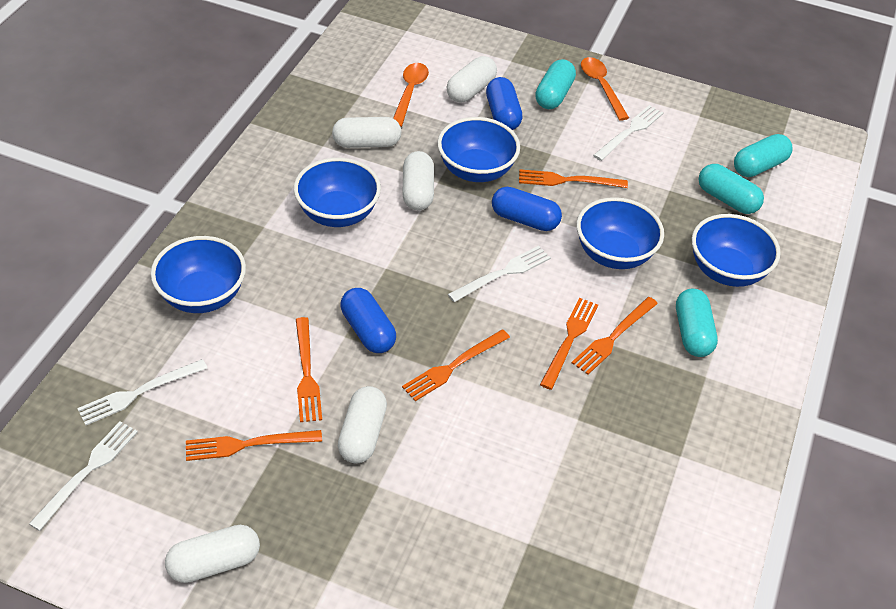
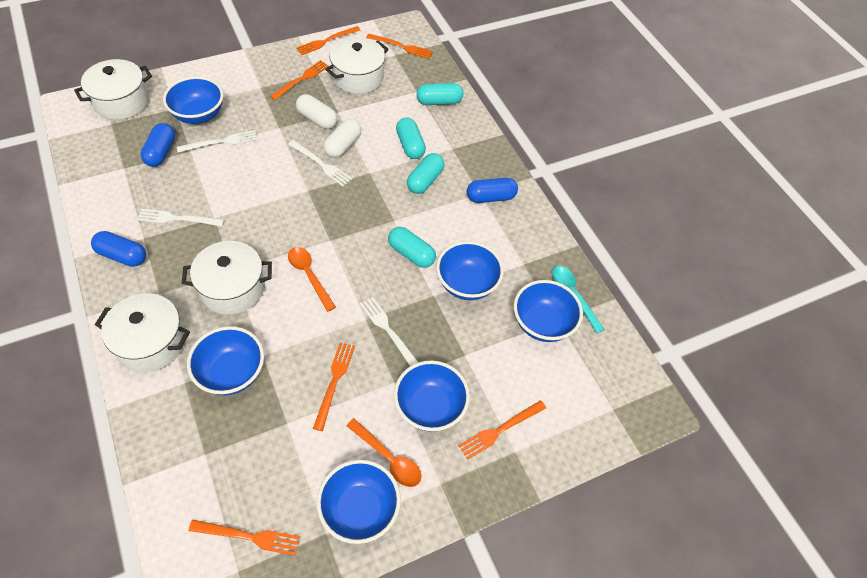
blue bowl: 5 -> 6
turquoise spoon: 0 -> 1
white capsule: 5 -> 2
white pot: 0 -> 4

